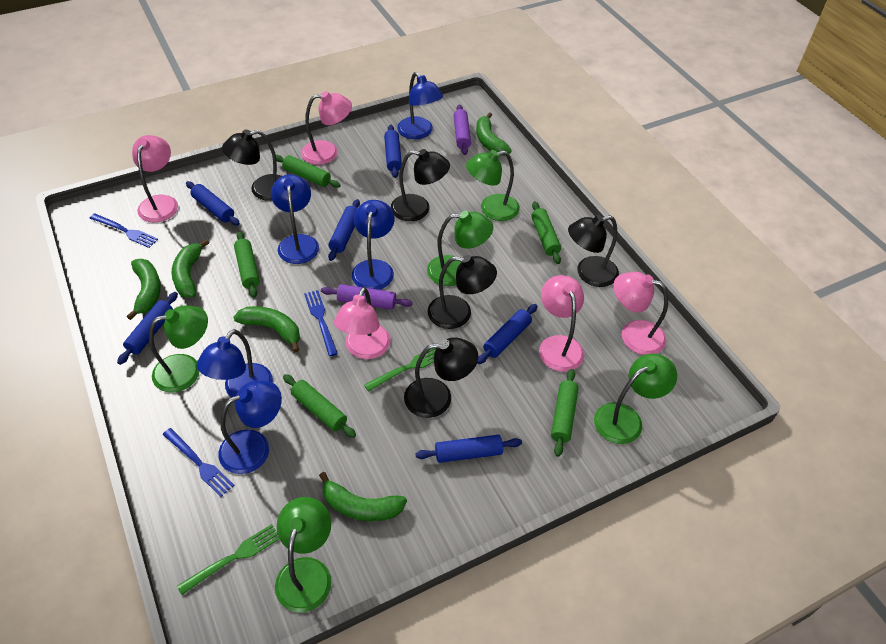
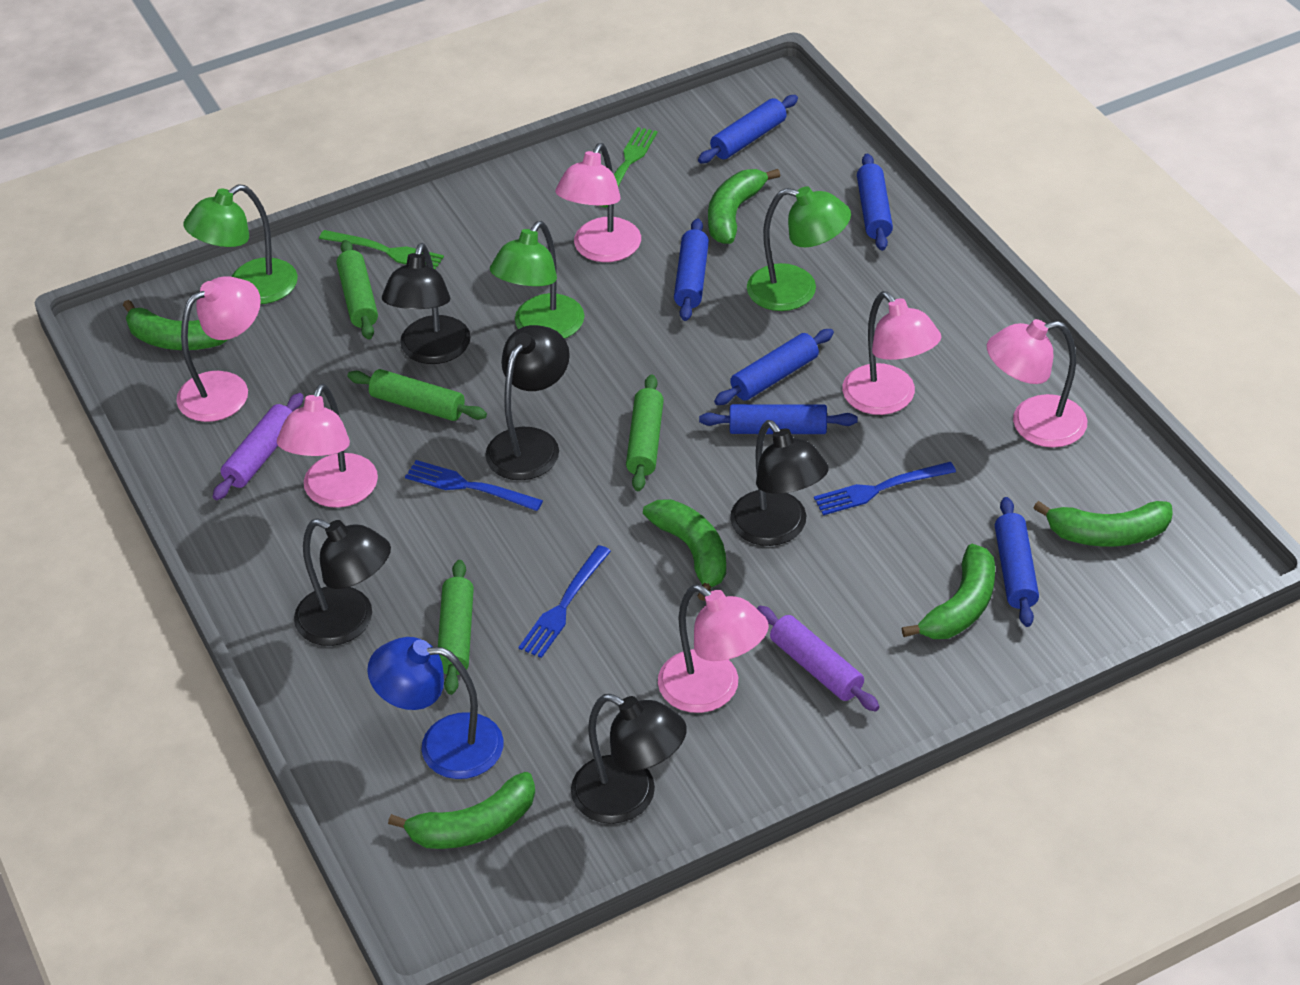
blue lamp: 5 -> 1
green banana: 5 -> 6
green lamp: 5 -> 3
green rolling pin: 5 -> 4
pink lamp: 5 -> 6

